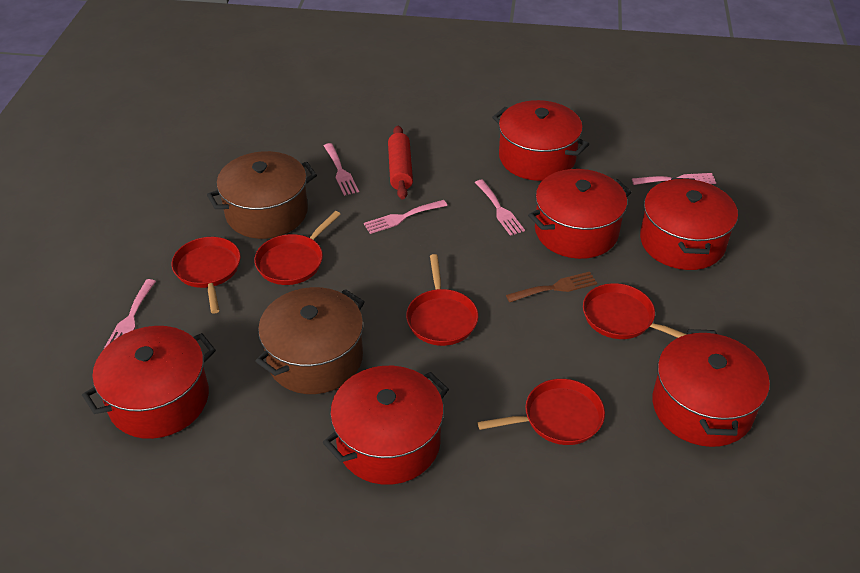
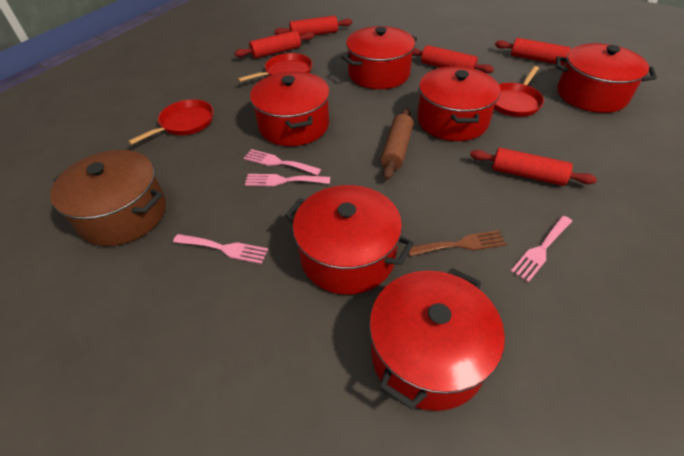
brown pot: 2 -> 1
brown rolling pin: 0 -> 1
pink fork: 5 -> 4
red pan: 5 -> 3
red rolling pin: 1 -> 5

